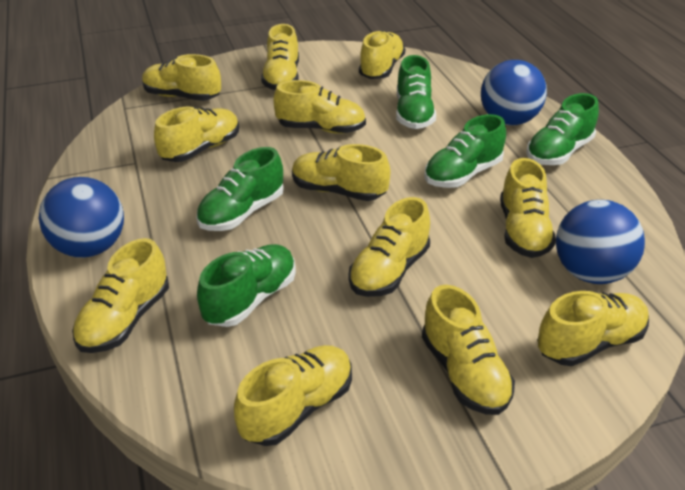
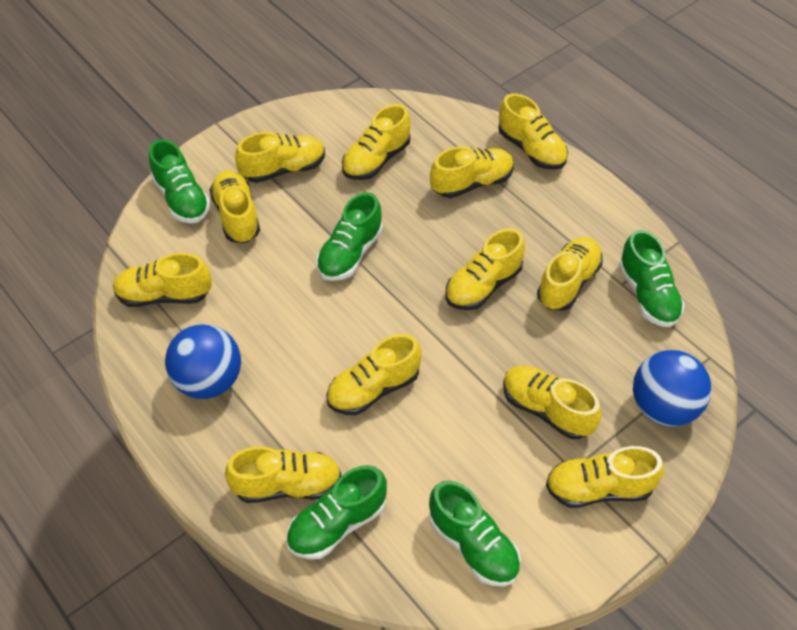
blue ball: 3 -> 2

